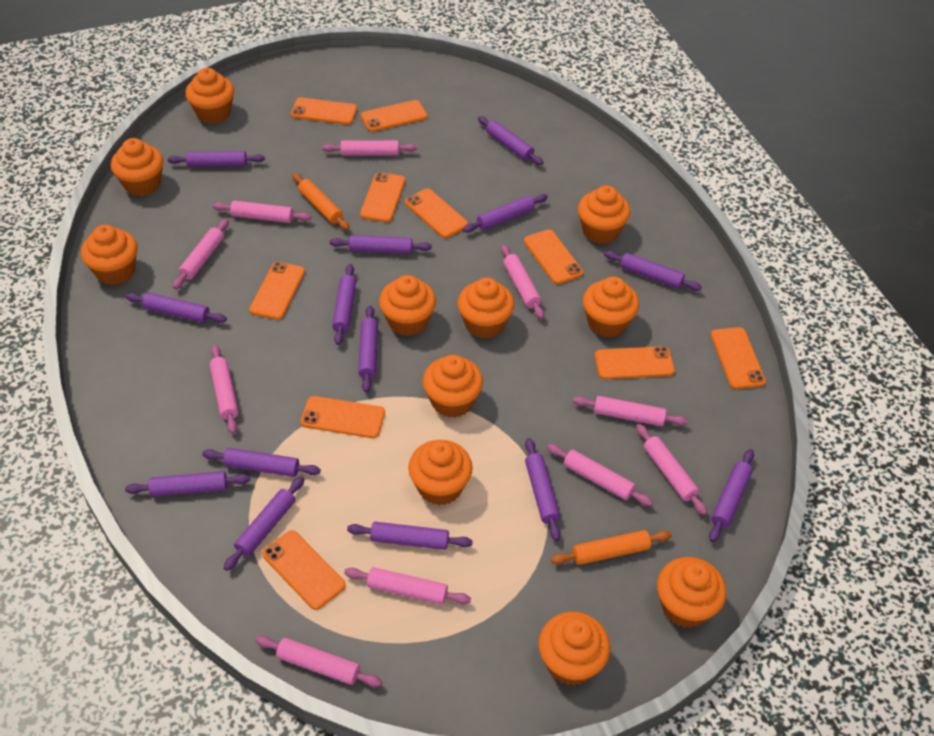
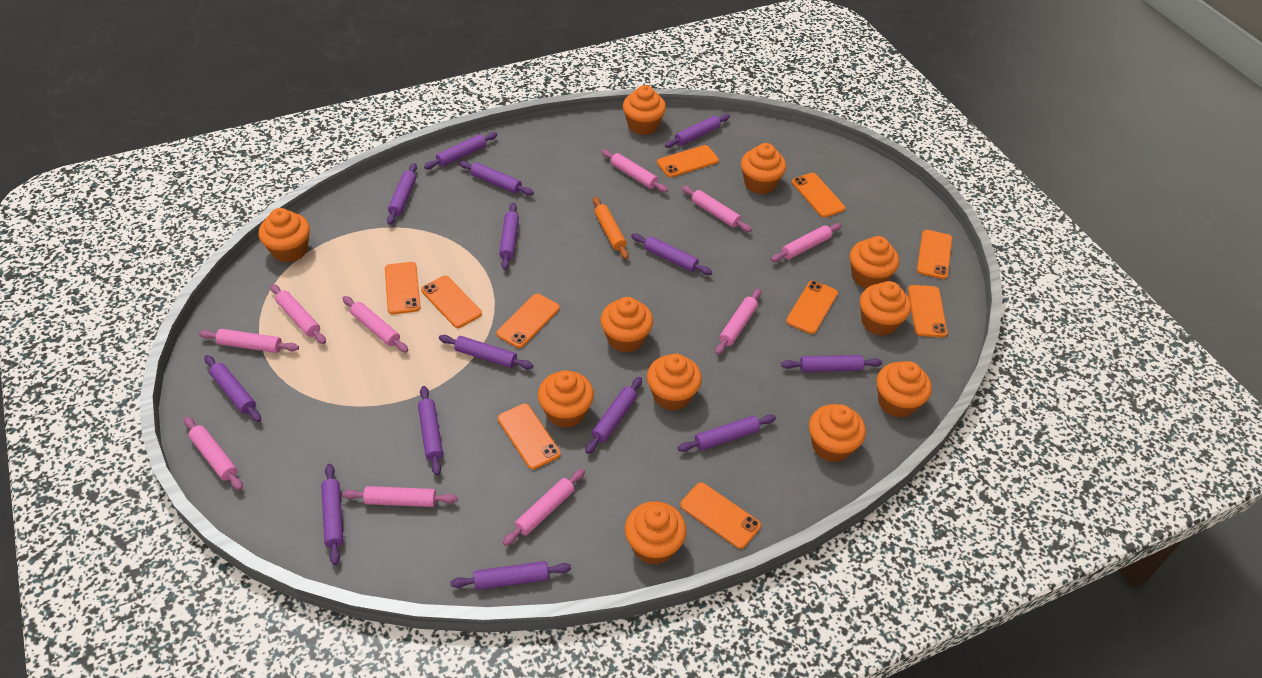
orange rolling pin: 2 -> 1

